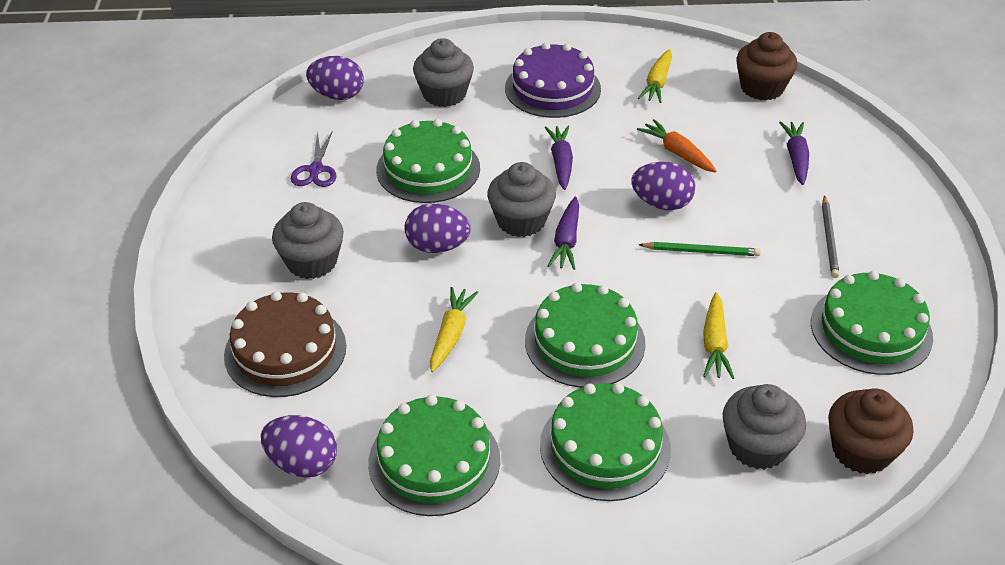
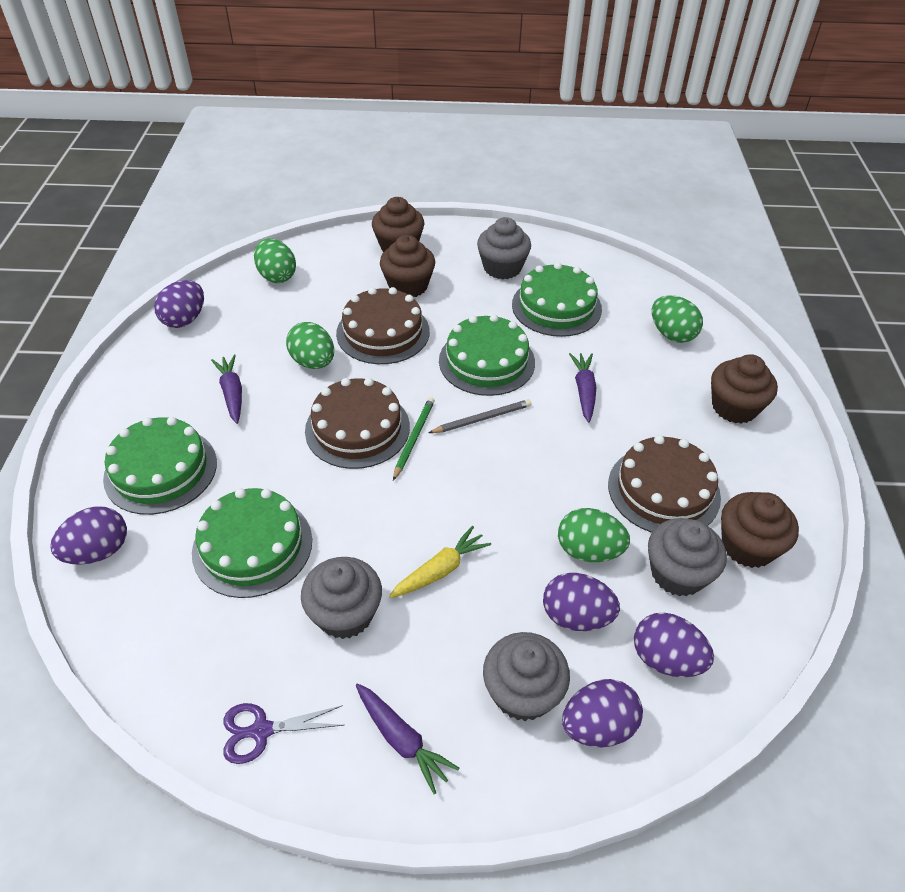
brown cake: 1 -> 3
brown cupcake: 2 -> 4
green cake: 5 -> 4
green egg: 0 -> 4
orange carrot: 1 -> 0
purple cake: 1 -> 0
purple egg: 4 -> 5
yellow carrot: 3 -> 1

